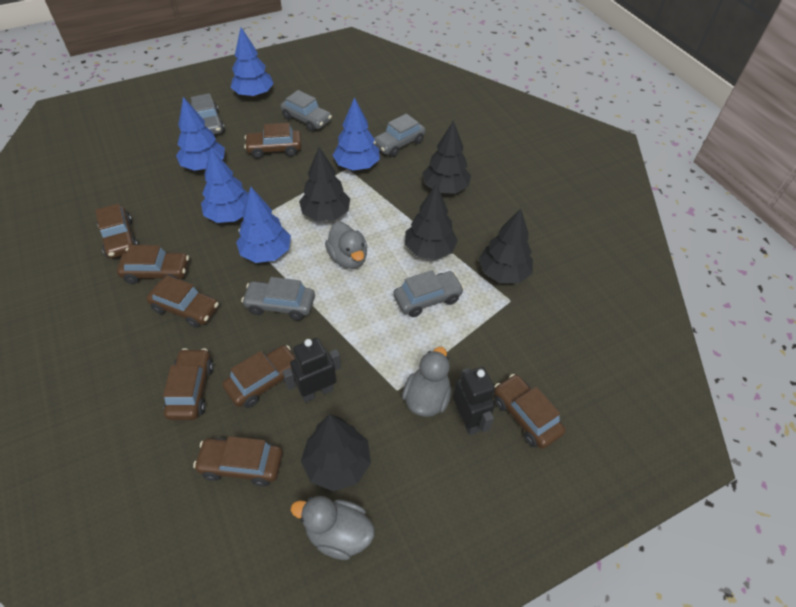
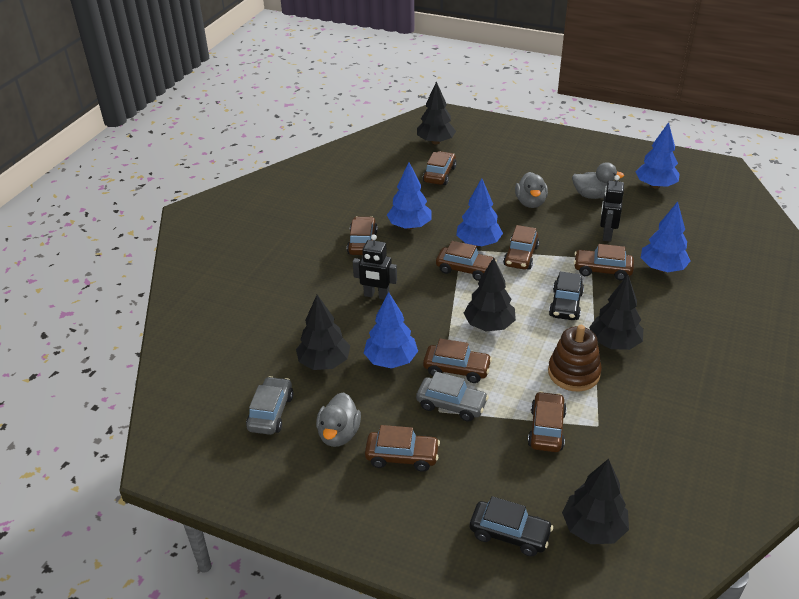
black car: 0 -> 2
brown stacking toy: 0 -> 1
grey car: 5 -> 2

